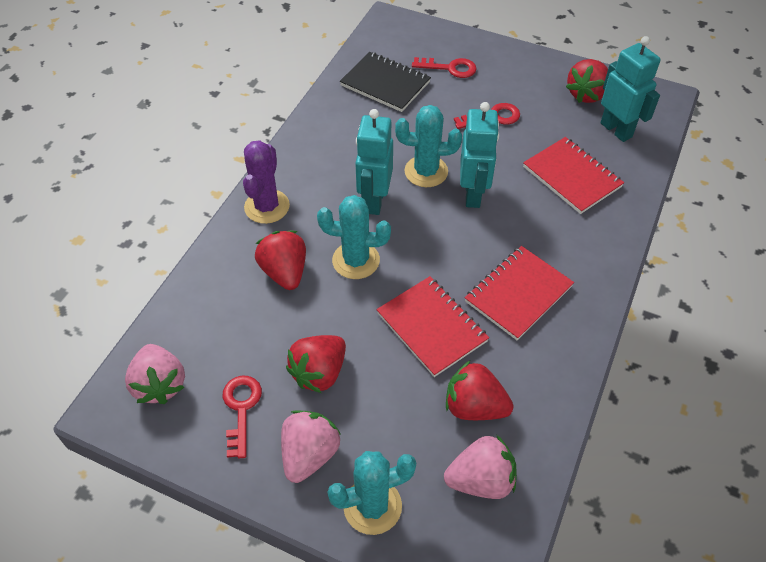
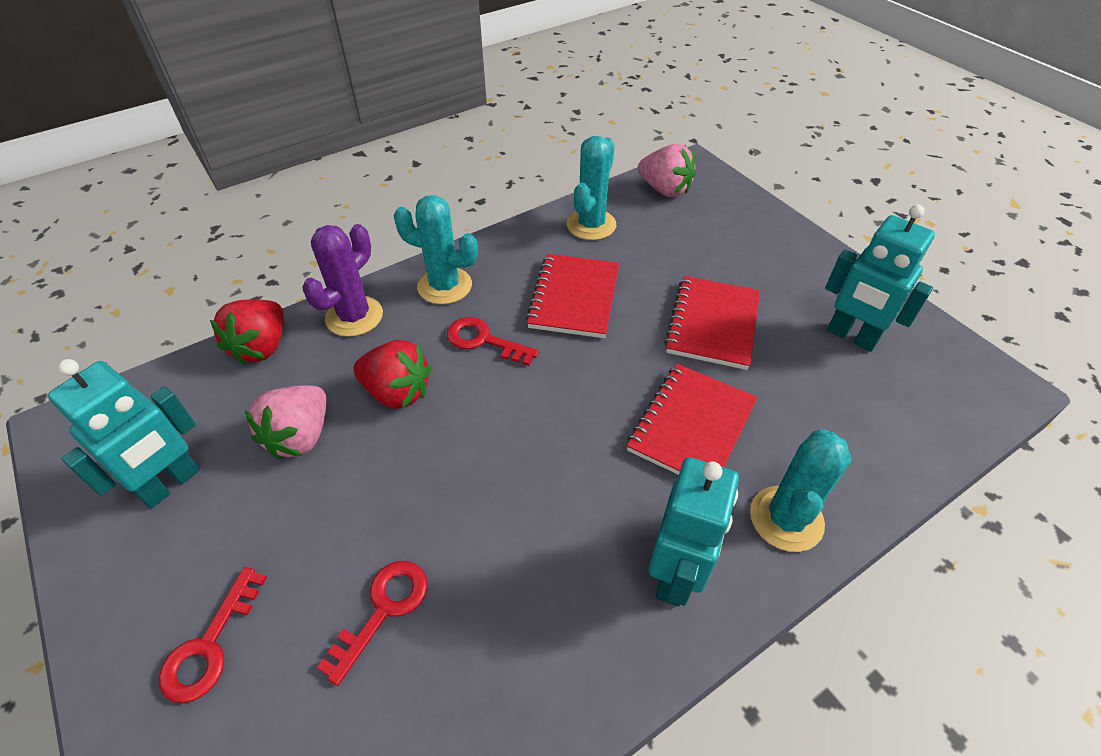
black notebook: 1 -> 0
pink strawberry: 3 -> 2
red strawberry: 4 -> 2

